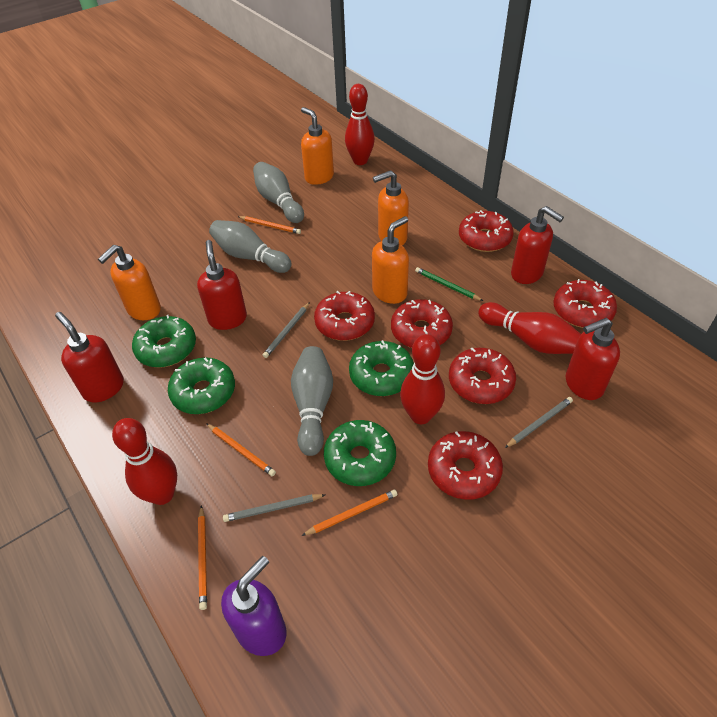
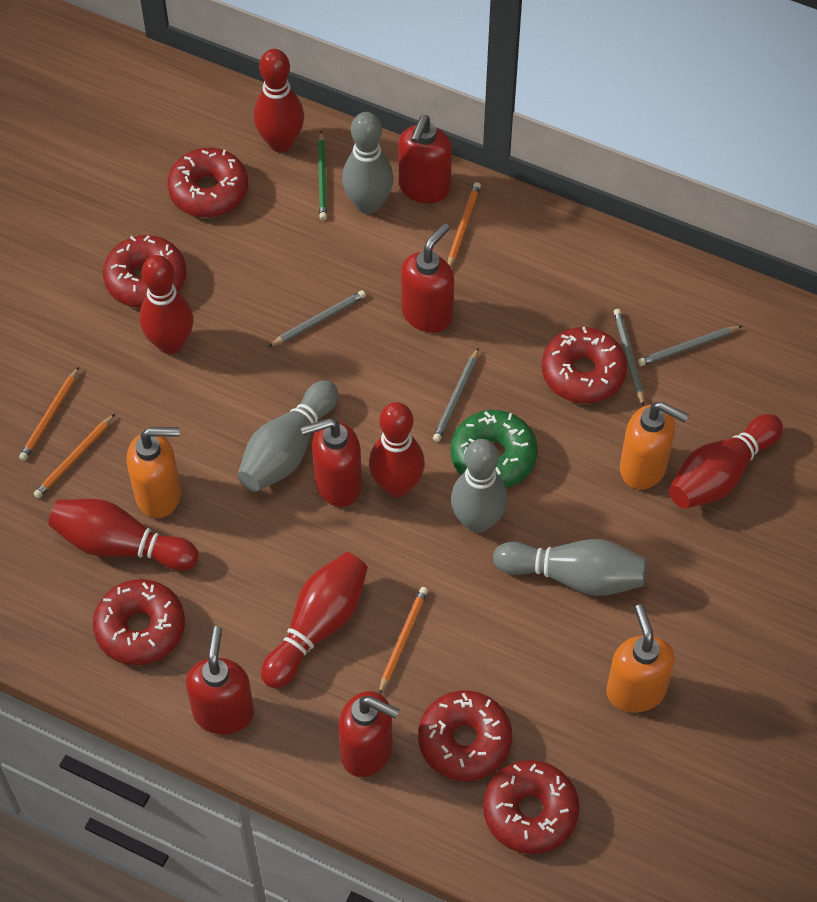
green donut: 4 -> 1
grey bowling pin: 3 -> 4
grey pencil: 3 -> 4
orange soap dispenser: 4 -> 3
purple soap dispenser: 1 -> 0
red bowling pin: 4 -> 6
red soap dispenser: 4 -> 5

